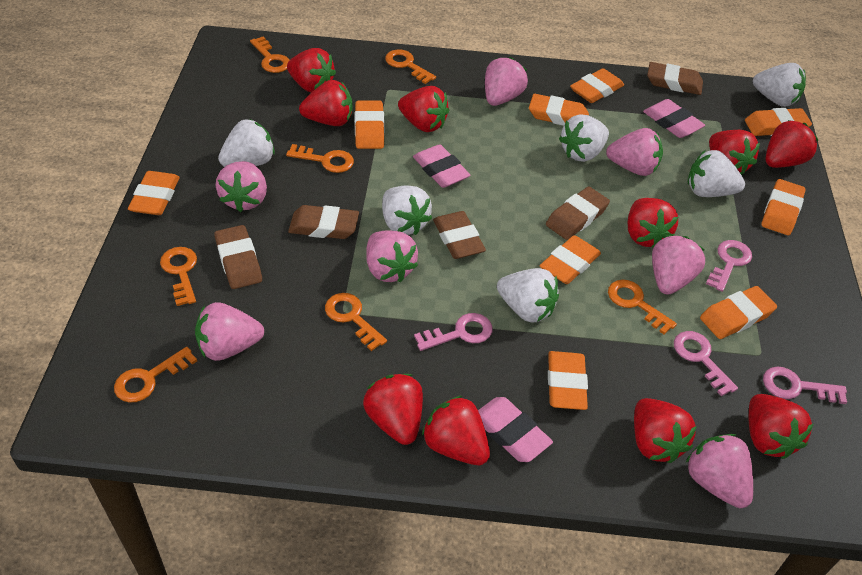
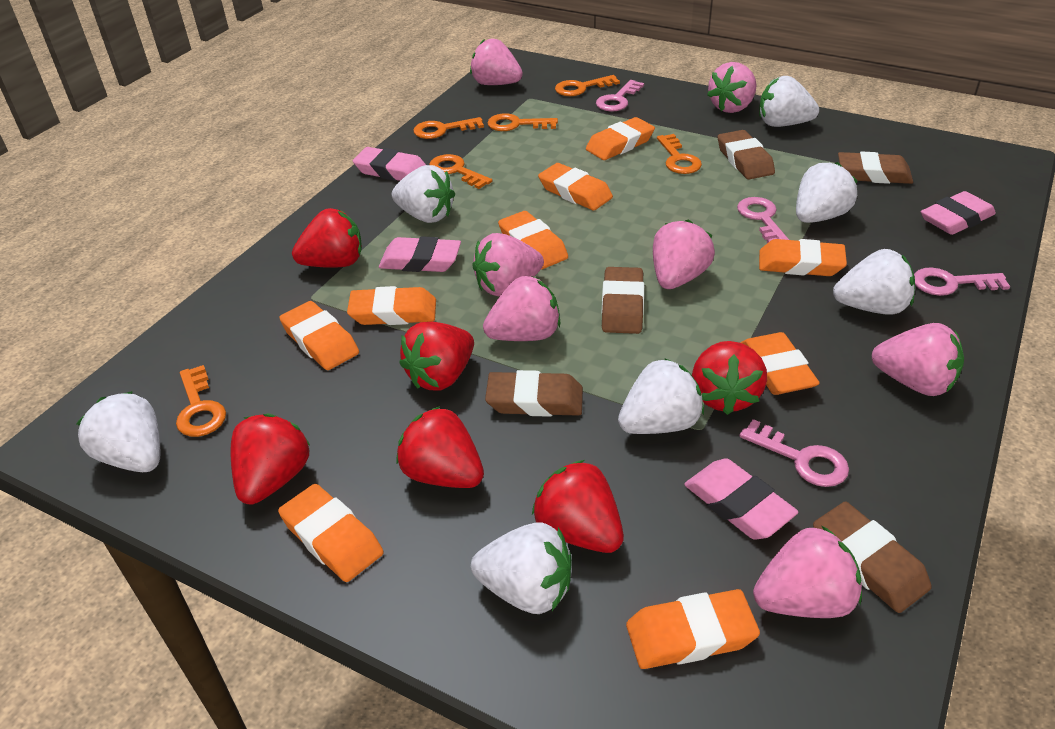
orange key: 7 -> 6
pink eraser: 3 -> 4
red strawberry: 10 -> 6
white strawberry: 6 -> 7

